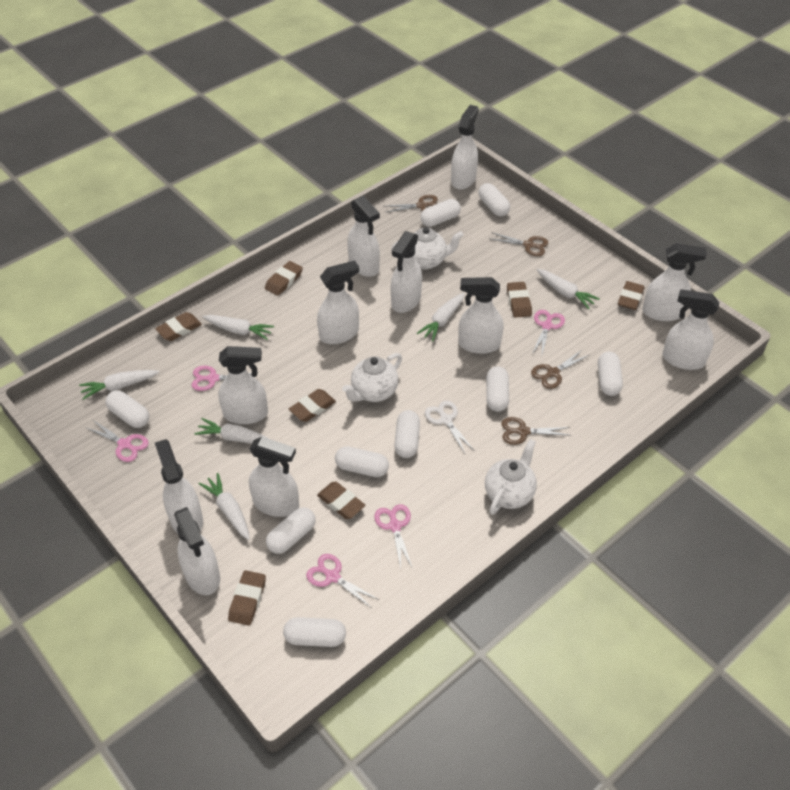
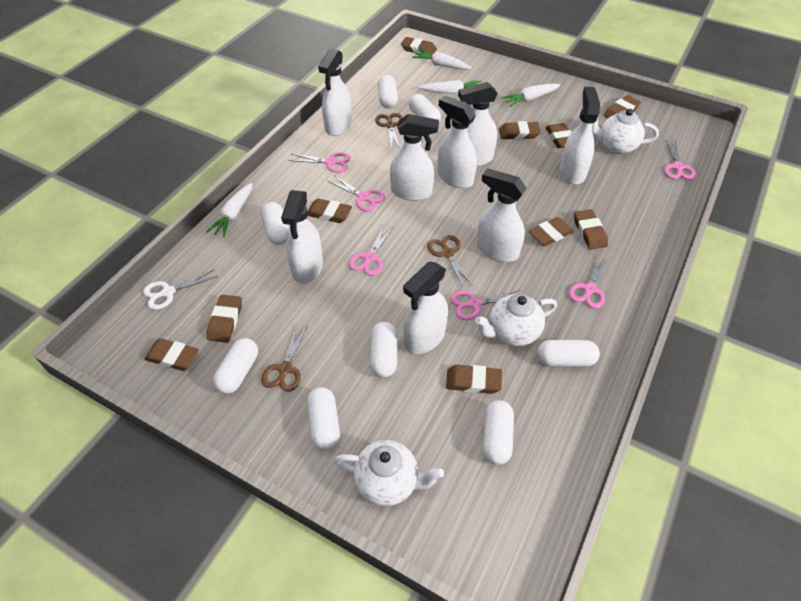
brown eraser: 7 -> 10
brown scissors: 4 -> 3
pink scissors: 5 -> 6
white capsule: 9 -> 8
white carrot: 6 -> 4
white spray bottle: 11 -> 8

